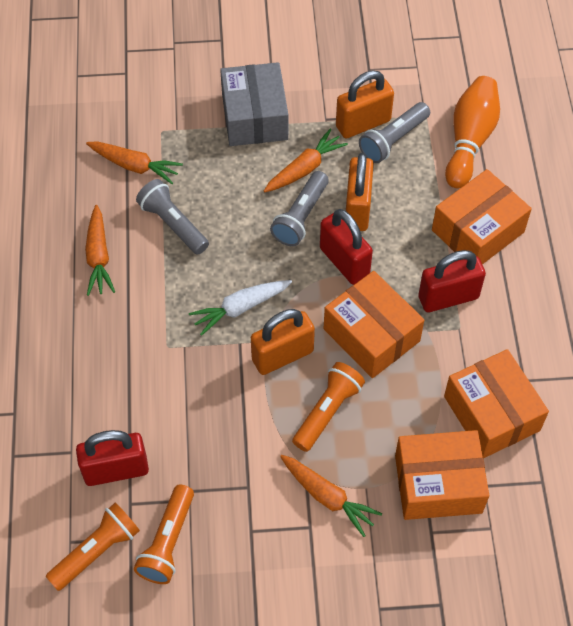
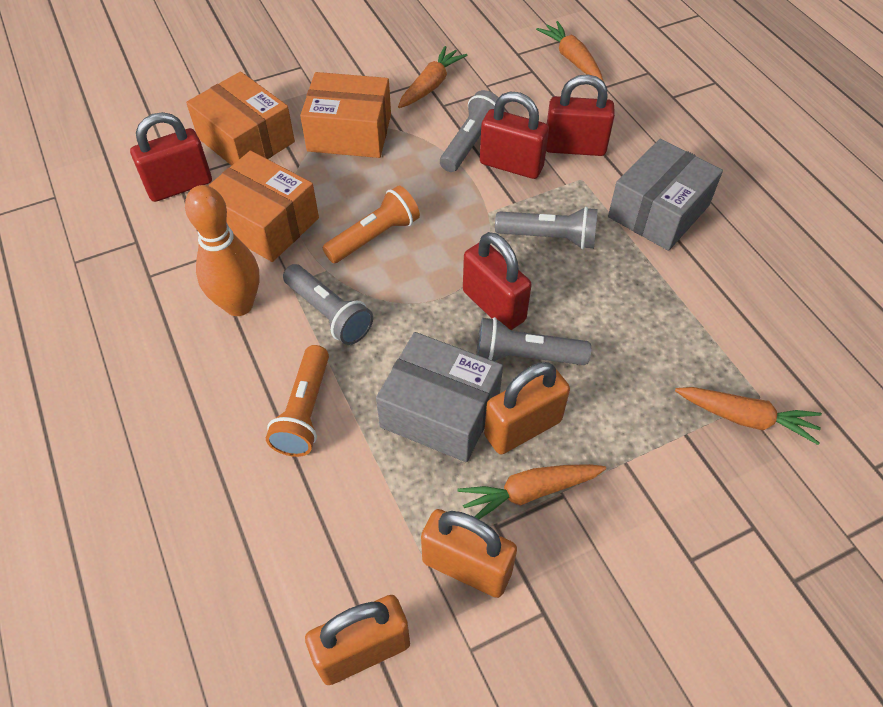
grey box: 1 -> 2
grey flashlight: 3 -> 4
orange box: 4 -> 3
orange flashlight: 3 -> 2
red padlock: 3 -> 4
white carrot: 1 -> 0

